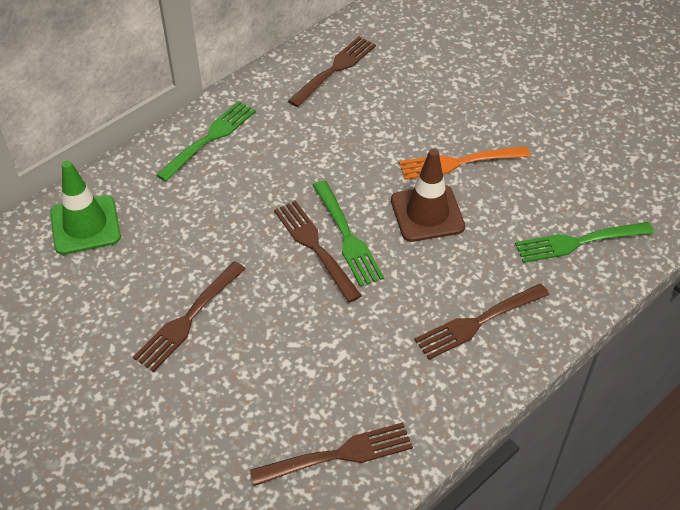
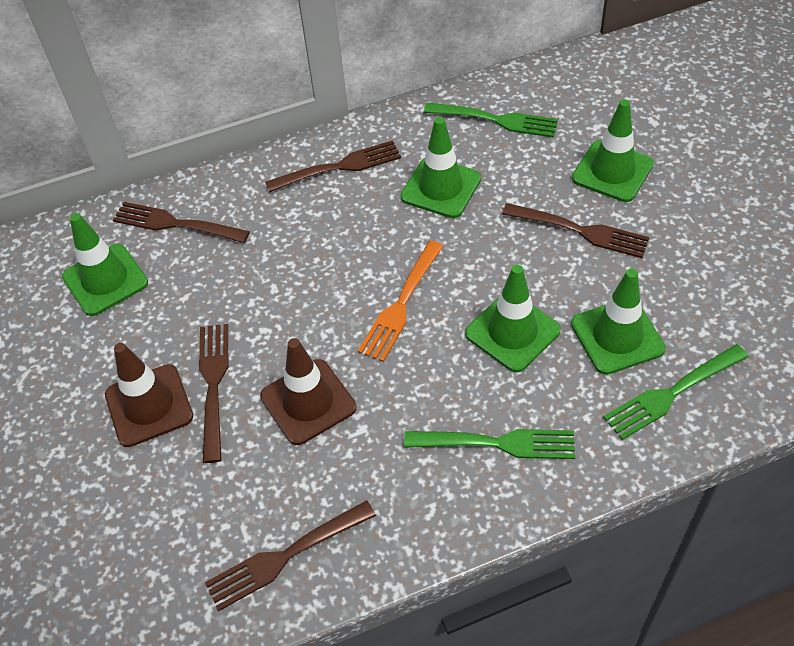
brown traffic cone: 1 -> 2
green traffic cone: 1 -> 5

